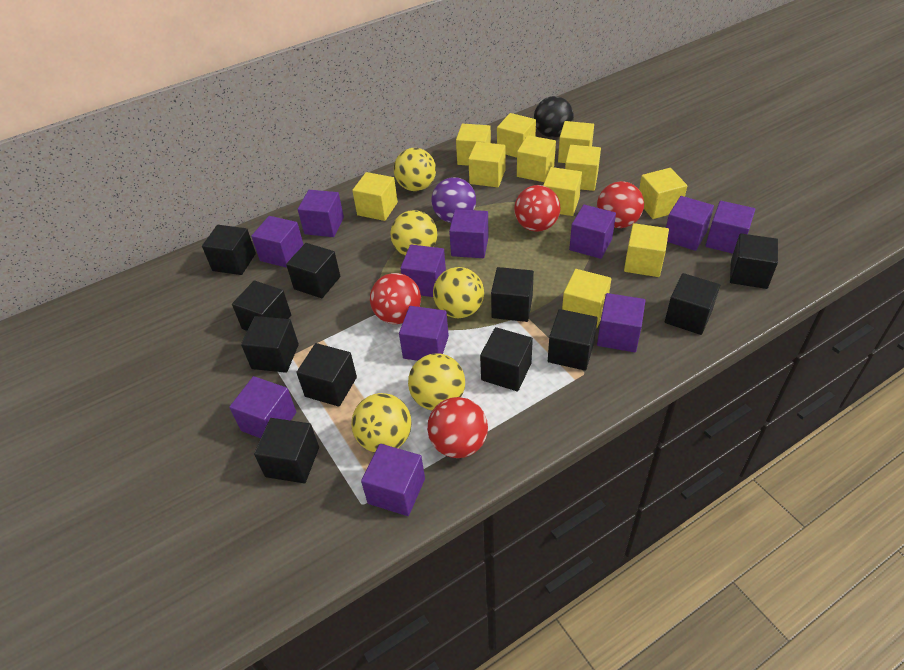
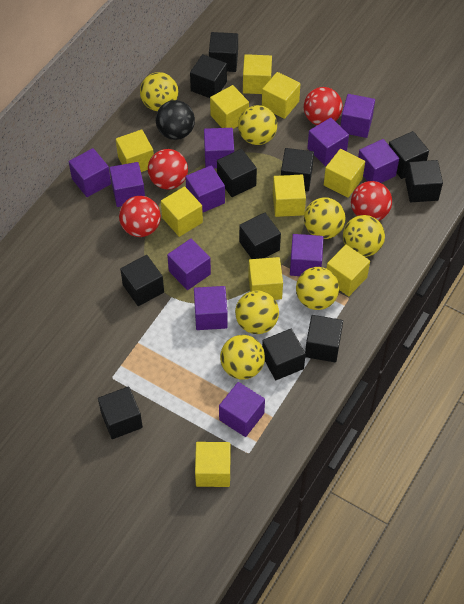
purple ball: 1 -> 0
yellow ball: 5 -> 7
yellow cube: 11 -> 10

